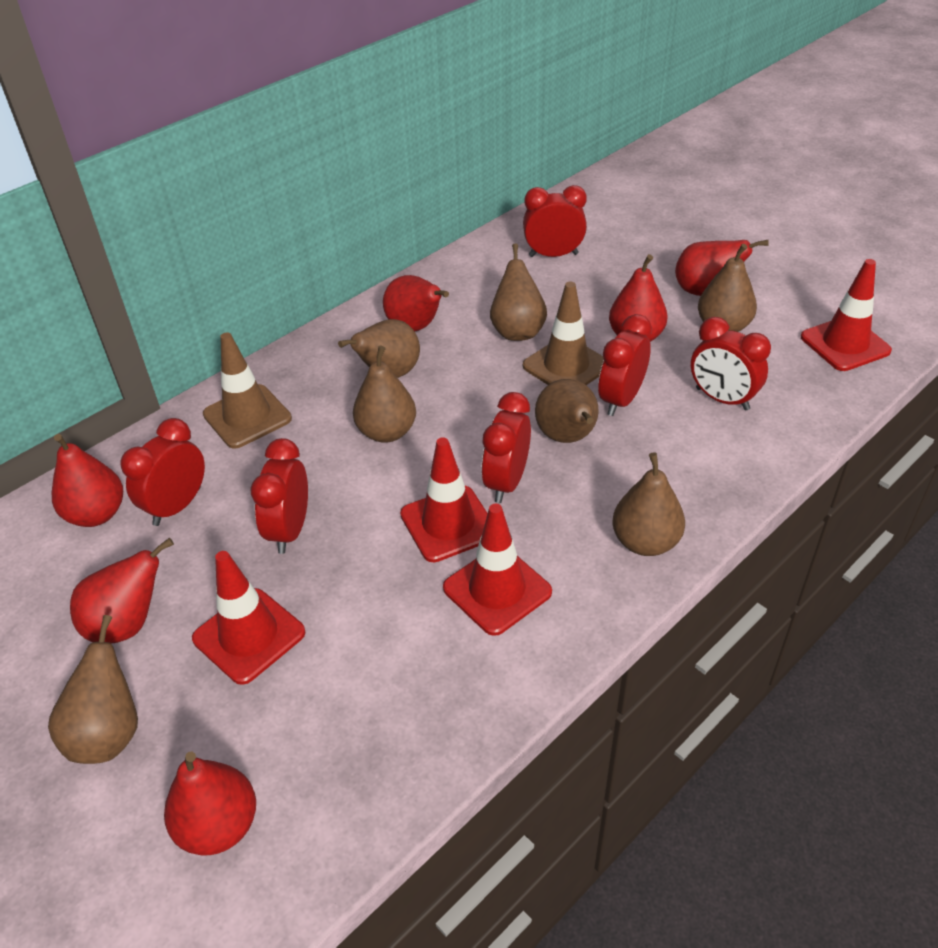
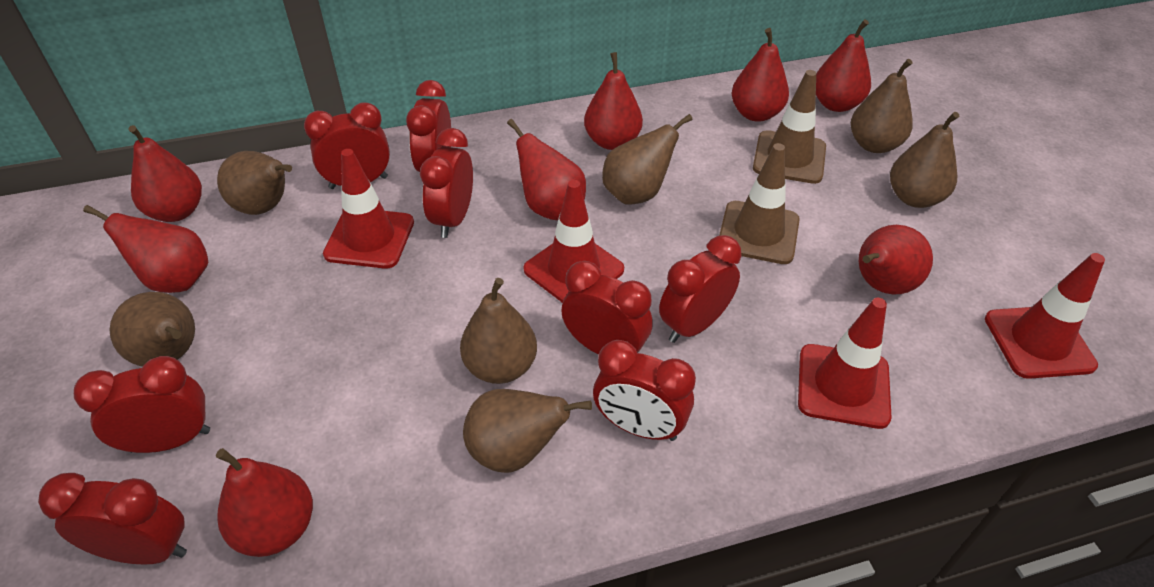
red clock: 6 -> 8
red pear: 6 -> 8

